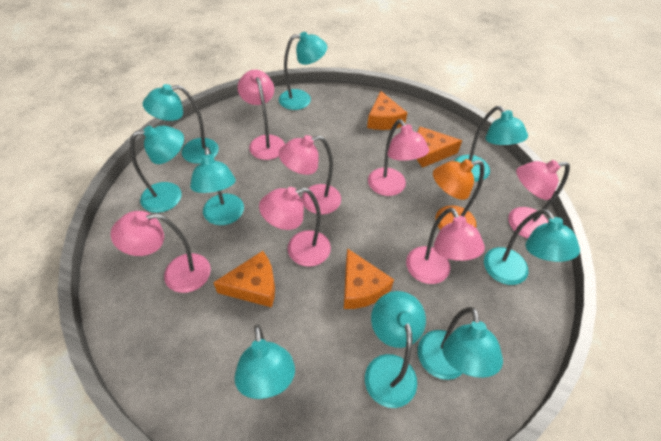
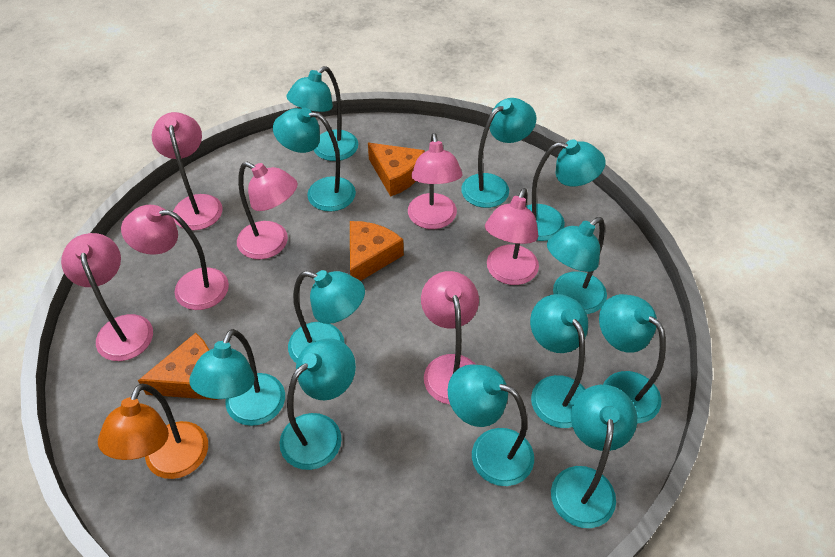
orange cheese: 4 -> 3
turquoise lamp: 9 -> 12

